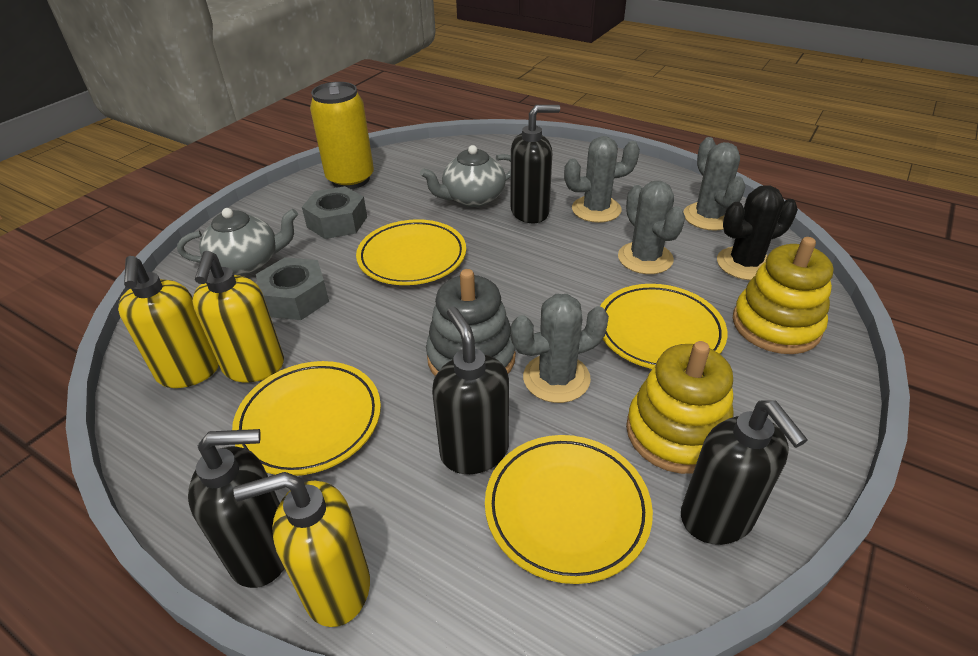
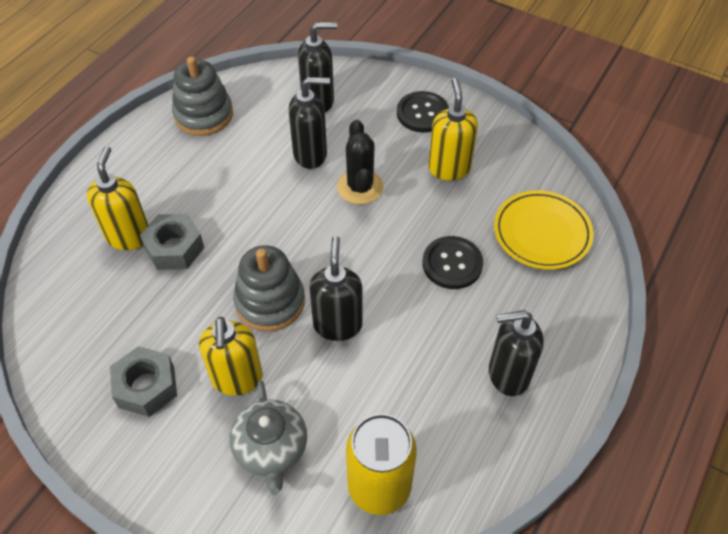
black button: 0 -> 2
grey cactus: 4 -> 0
grey stacking toy: 1 -> 2
grey teapot: 2 -> 1
yellow plate: 4 -> 1
yellow stacking toy: 2 -> 0

